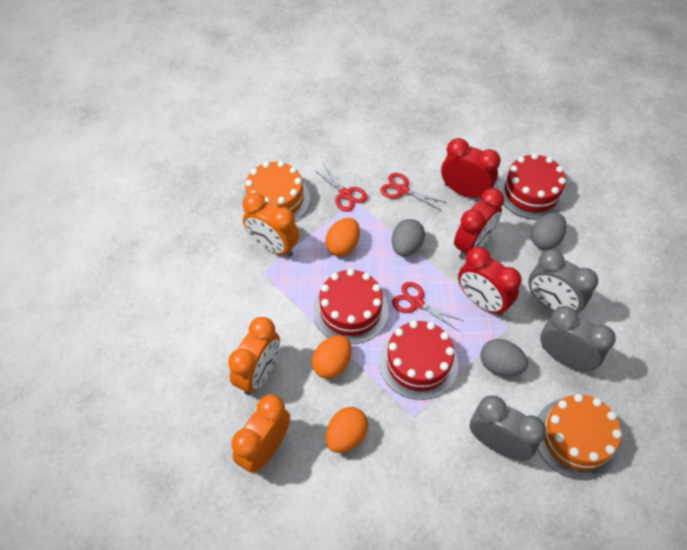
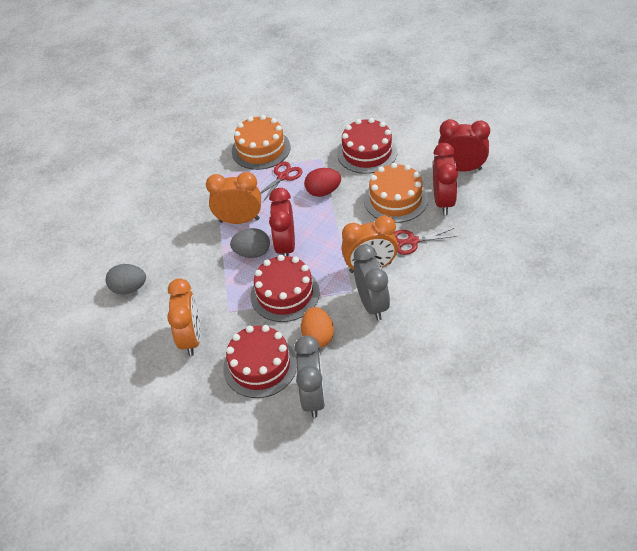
grey clock: 3 -> 2
grey egg: 3 -> 2
orange egg: 3 -> 1
red egg: 0 -> 1
red scissors: 3 -> 2

